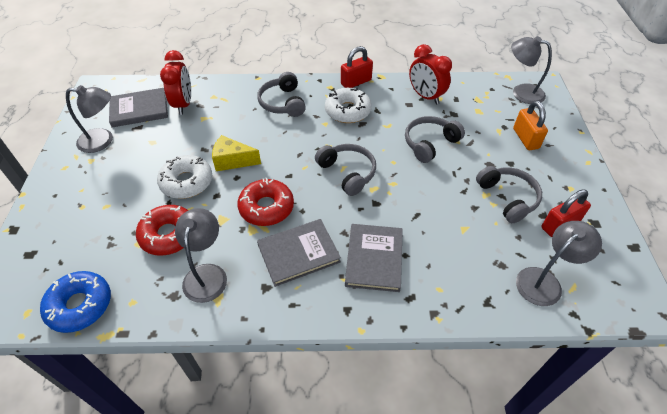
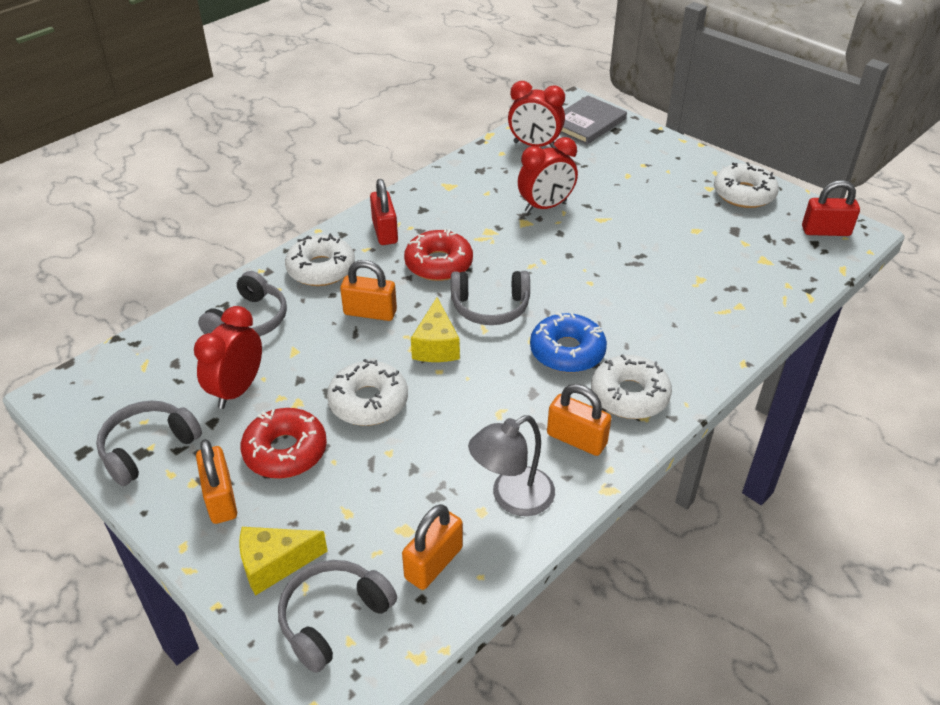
grey book: 3 -> 1
grey lamp: 4 -> 1
orange padlock: 1 -> 4
red clock: 2 -> 3
white donut: 2 -> 4
yellow cheese: 1 -> 2

